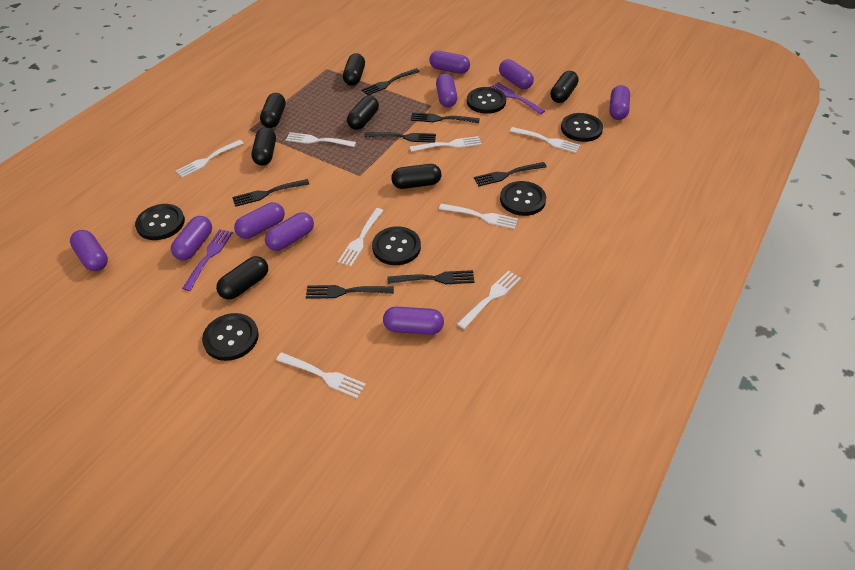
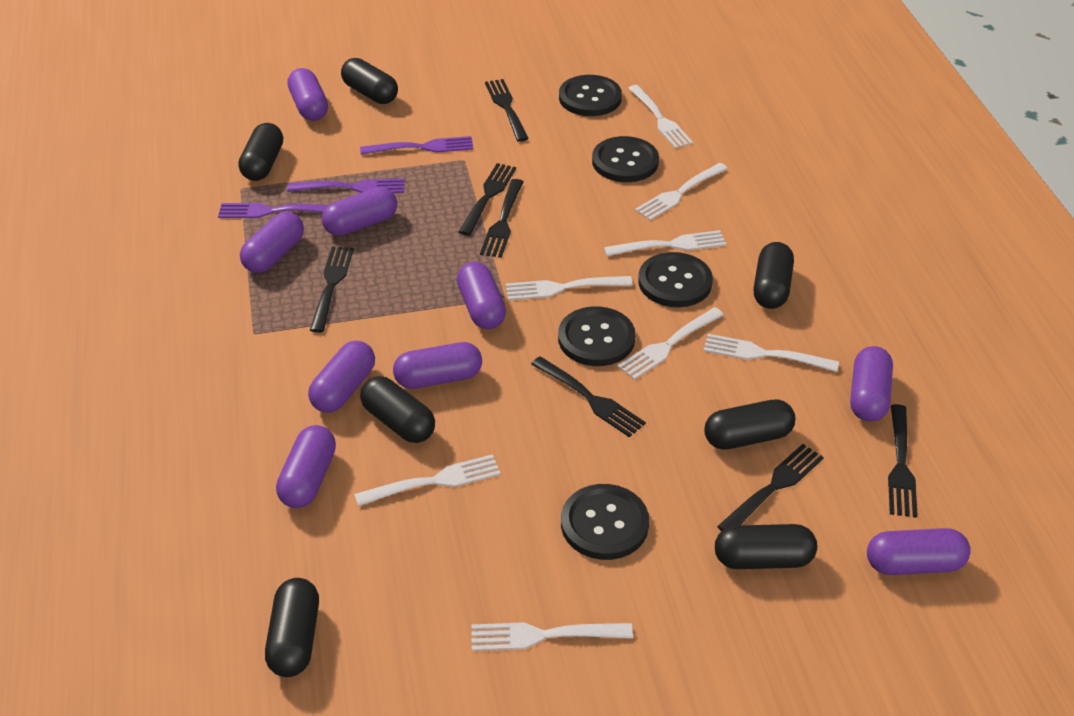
black button: 6 -> 5
purple fork: 2 -> 3

